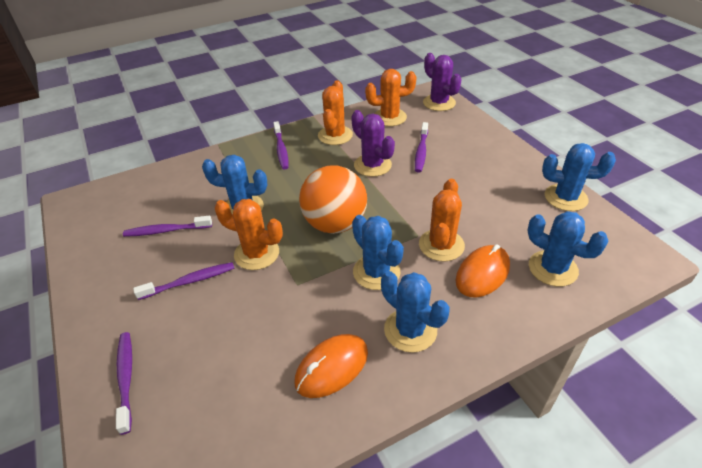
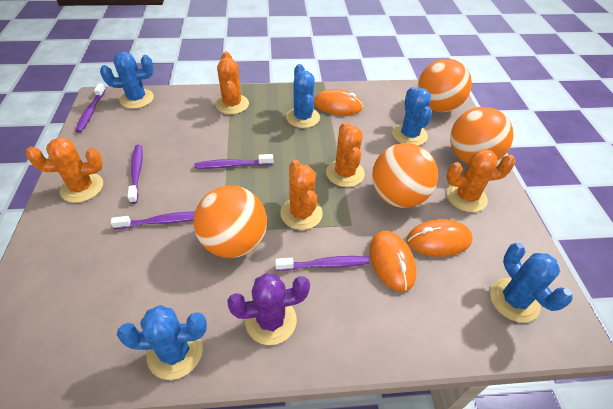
orange ball: 1 -> 4
orange cactus: 4 -> 5
orange mouse: 2 -> 3
purple cactus: 2 -> 1

